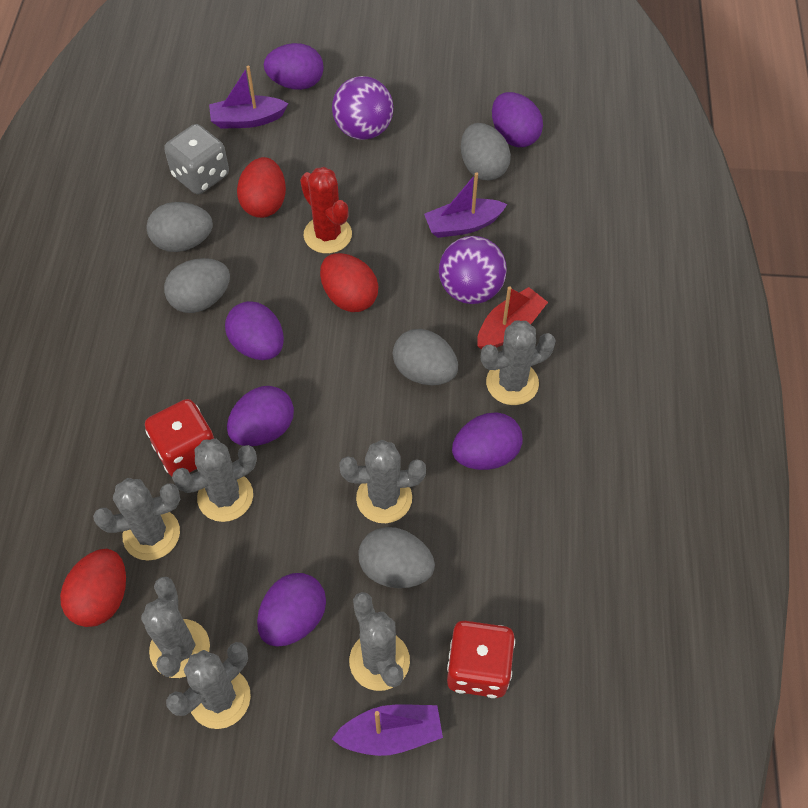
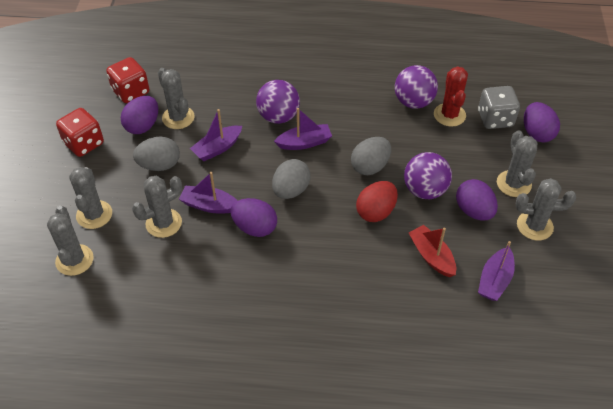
grey cactus: 7 -> 6
grey egg: 5 -> 3
purple ball: 2 -> 3
purple boat: 3 -> 4
purple egg: 6 -> 4
red egg: 3 -> 1

